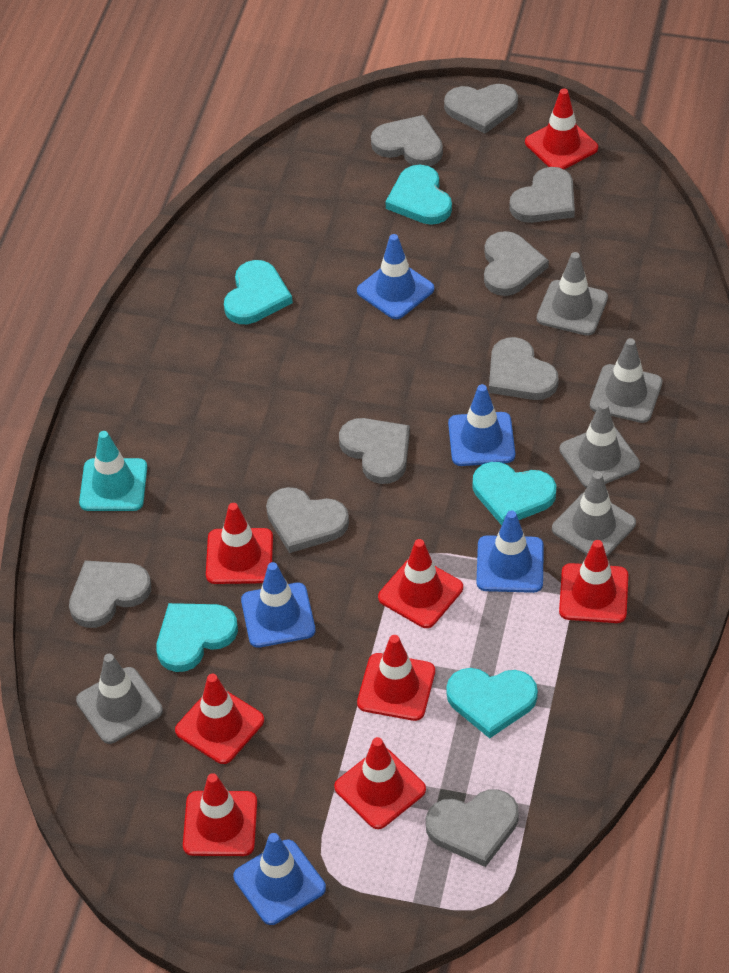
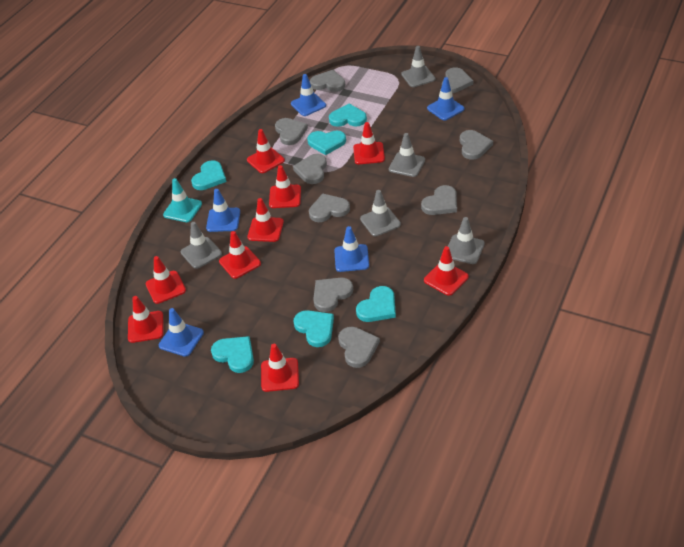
red traffic cone: 8 -> 9
turquoise heart: 5 -> 6

